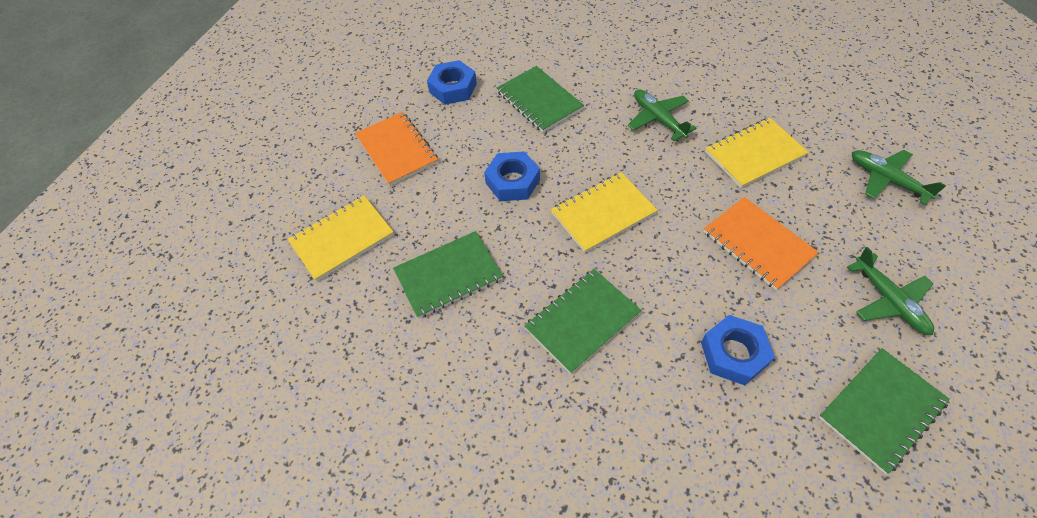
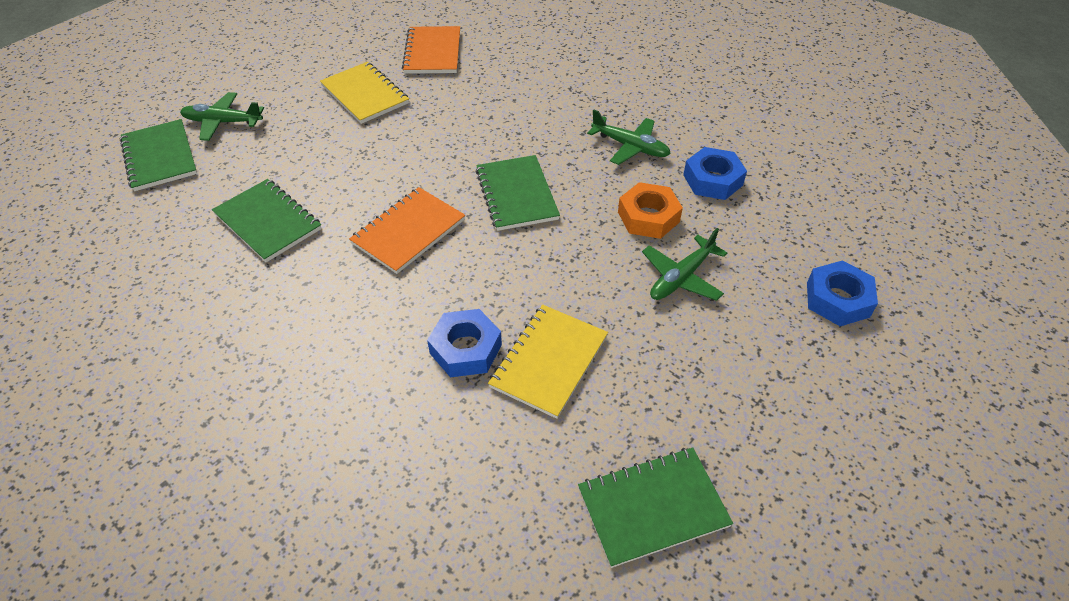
orange nut: 0 -> 1
yellow notebook: 3 -> 2

